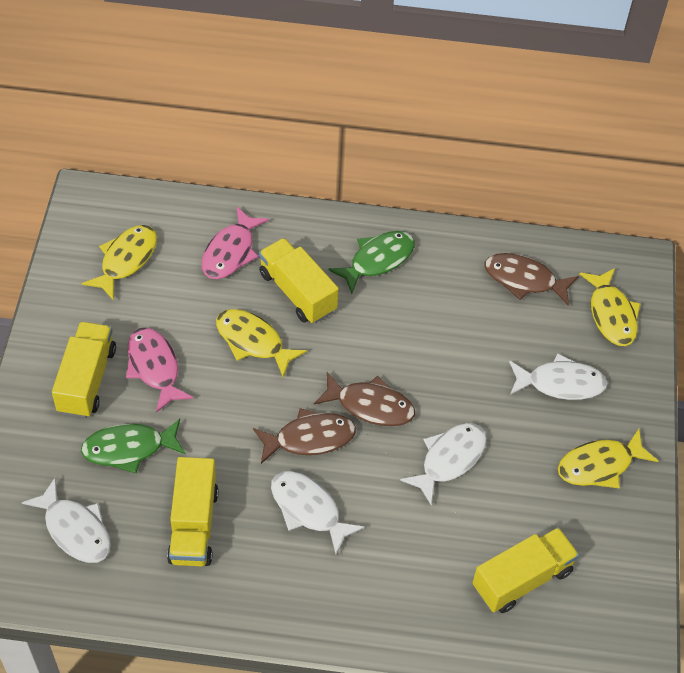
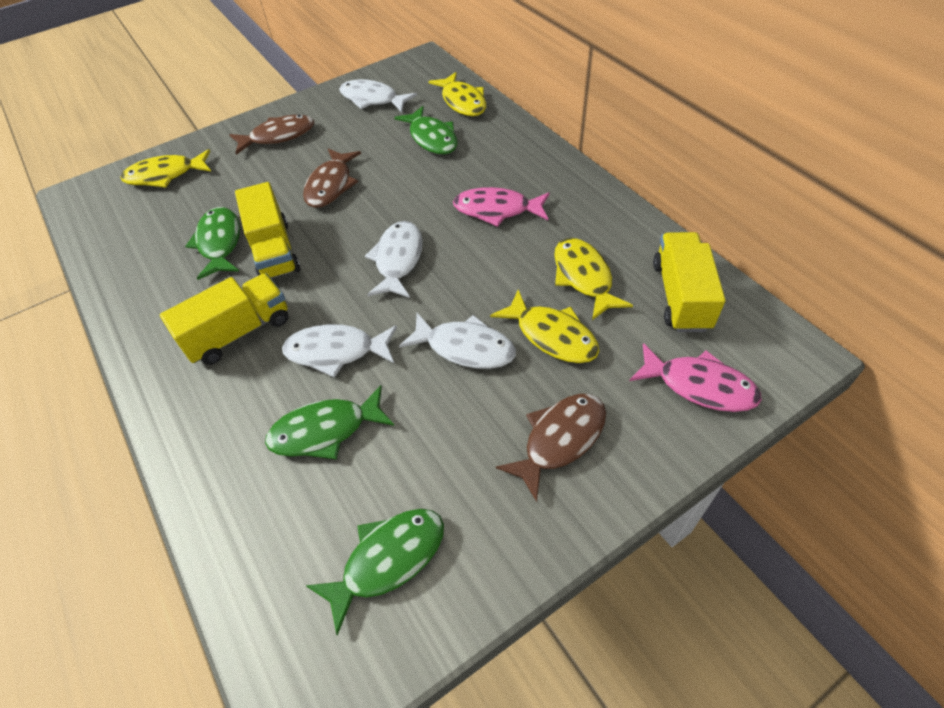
green fish: 2 -> 4
yellow truck: 4 -> 3

